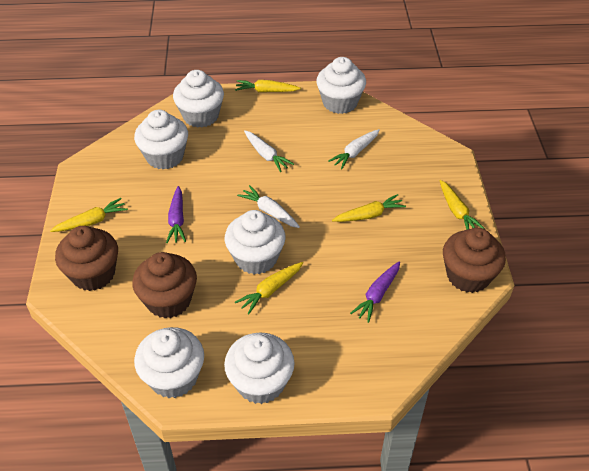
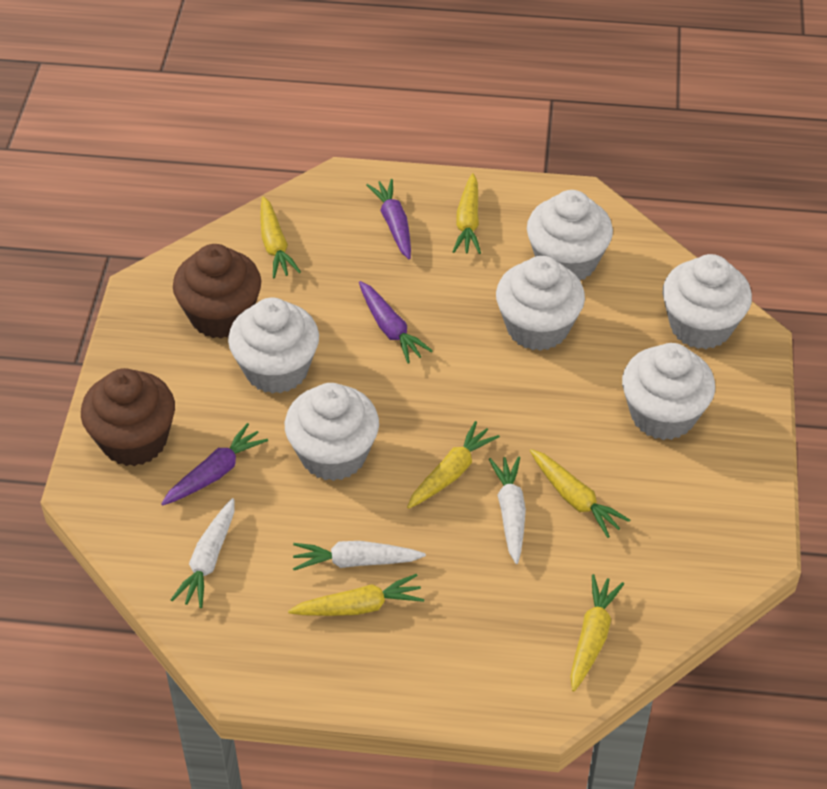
brown cupcake: 3 -> 2
purple carrot: 2 -> 3
yellow carrot: 5 -> 6

